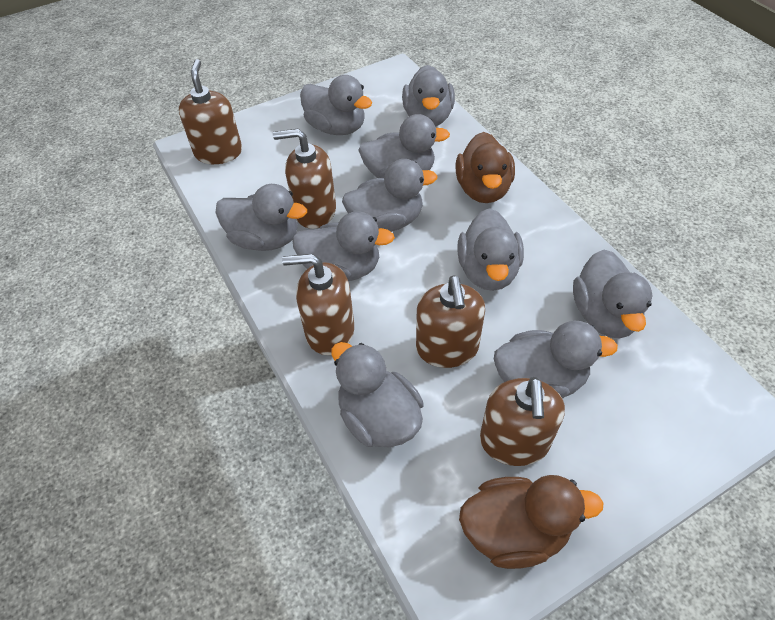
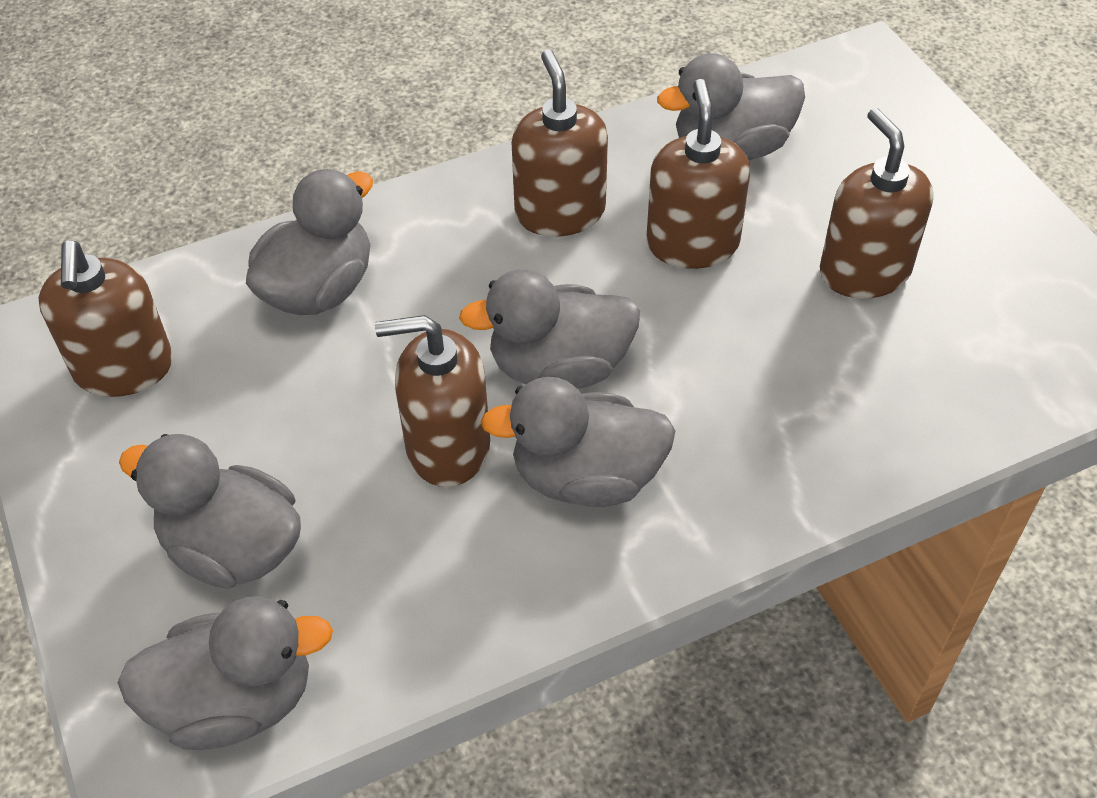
brown duck: 2 -> 0
grey duck: 10 -> 6

